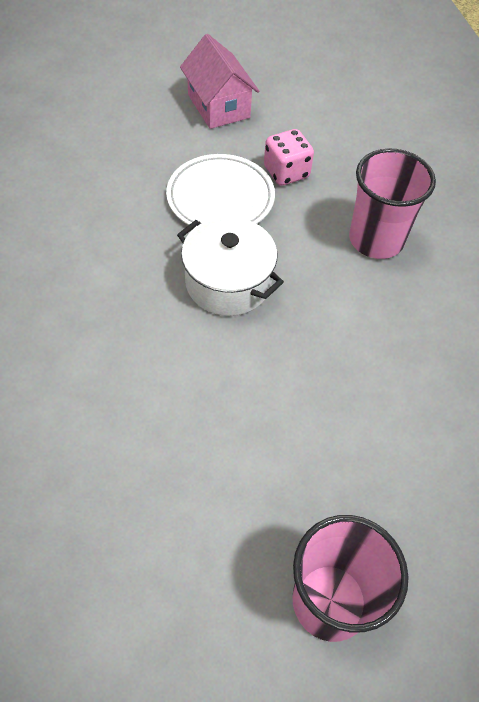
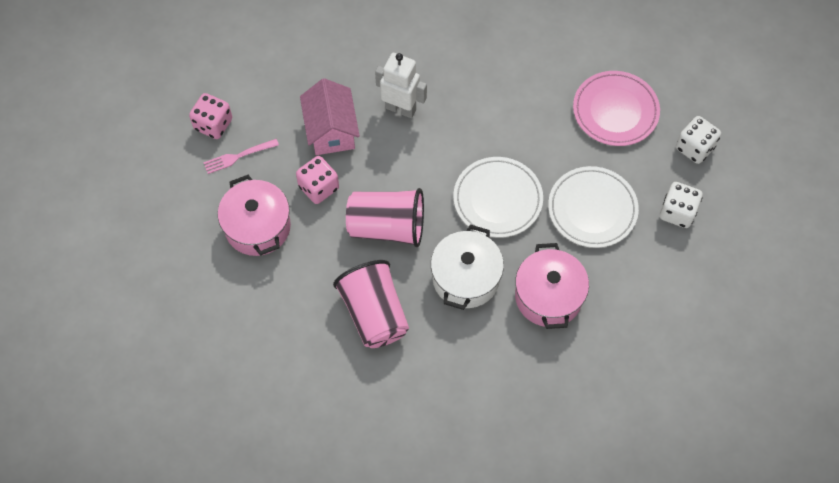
pink dice: 1 -> 2
pink fork: 0 -> 1
pink plate: 0 -> 1
pink pot: 0 -> 2
white dice: 0 -> 2
white plate: 1 -> 2
white robot: 0 -> 1

